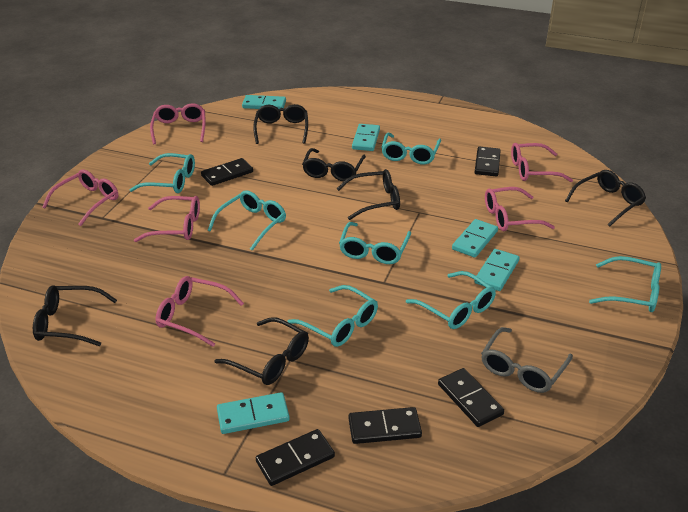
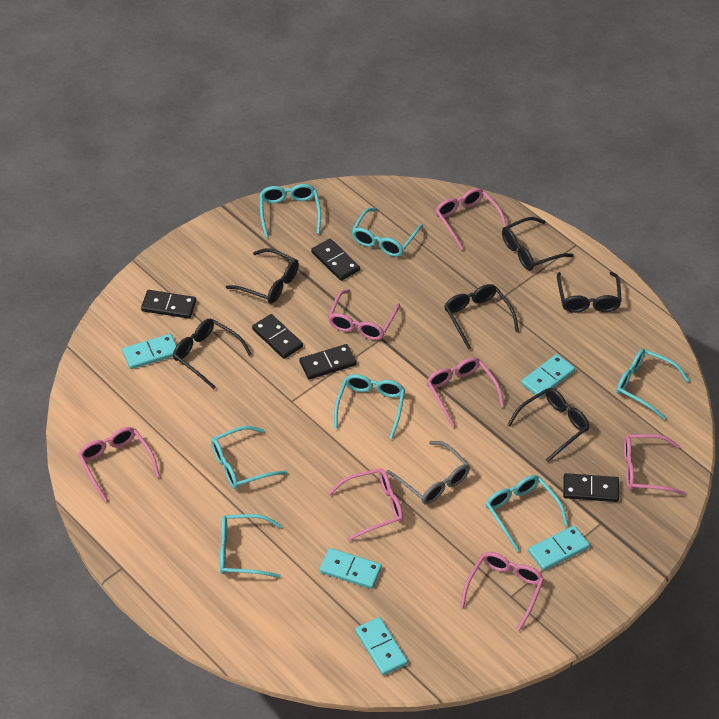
pink glasses: 6 -> 7

